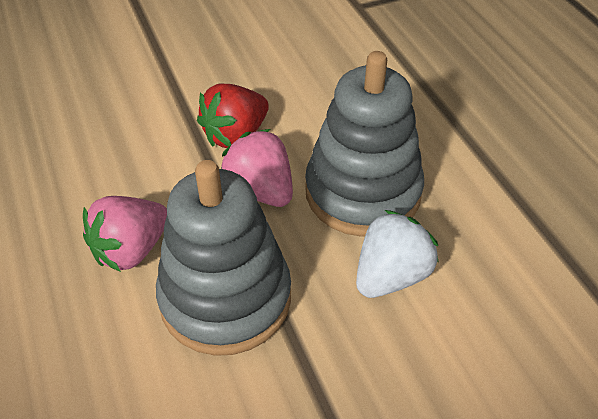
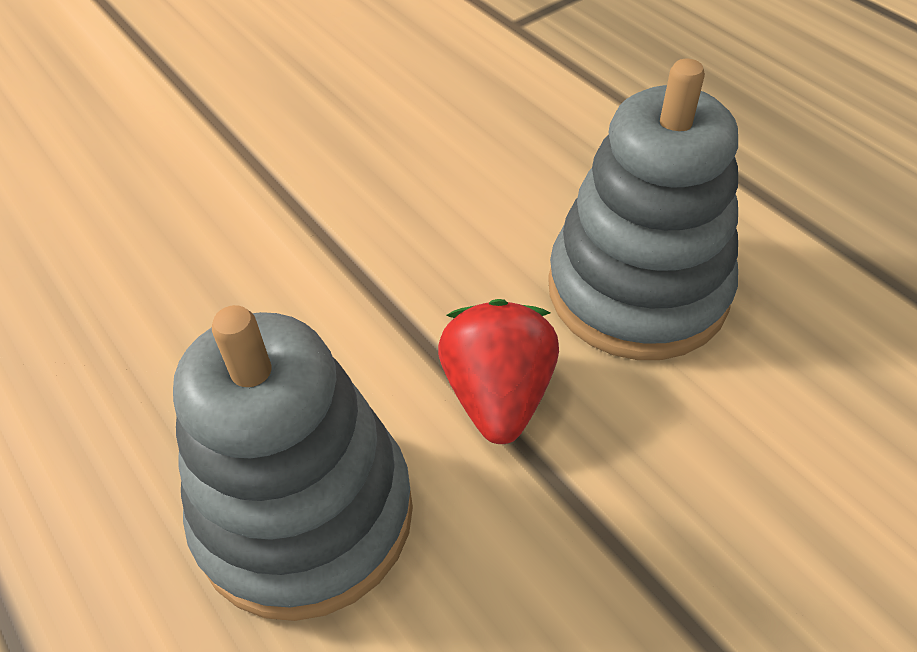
pink strawberry: 2 -> 0
white strawberry: 1 -> 0

